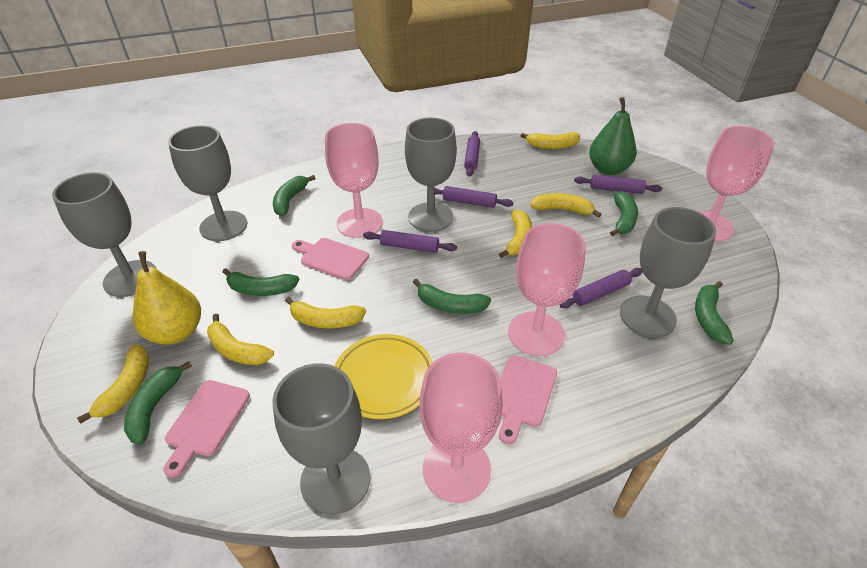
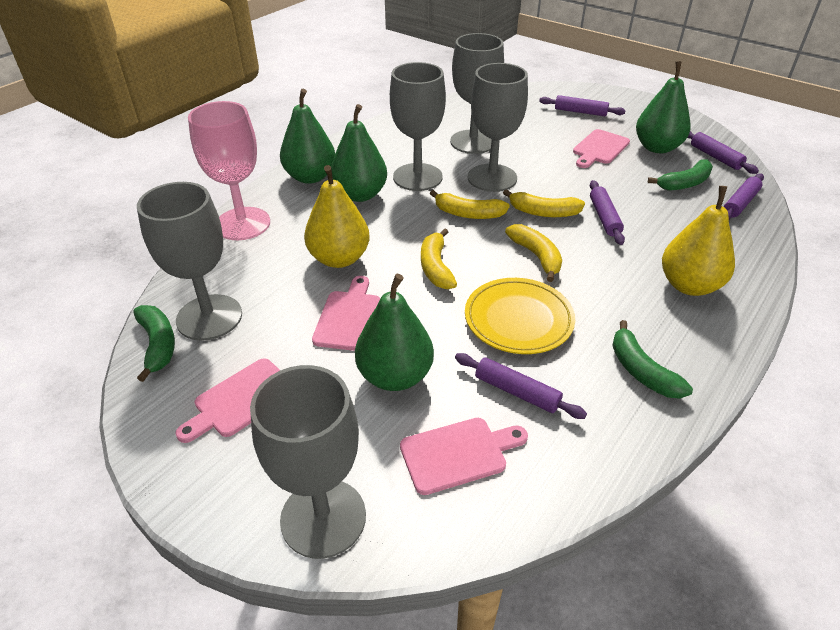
green banana: 6 -> 3
green pear: 1 -> 4
pink cutting board: 3 -> 4
pink goblet: 4 -> 1
yellow banana: 6 -> 4
yellow pear: 1 -> 2

